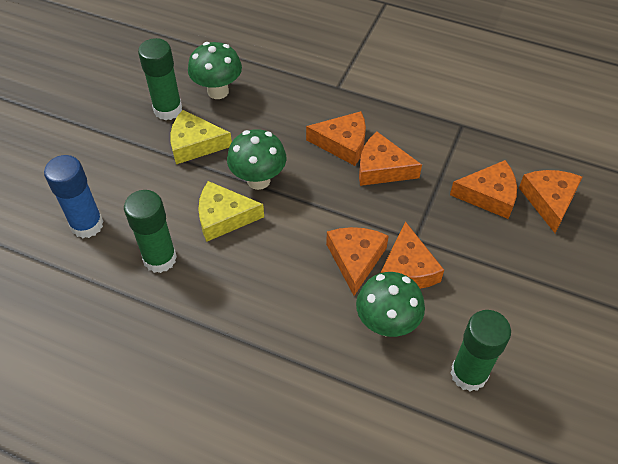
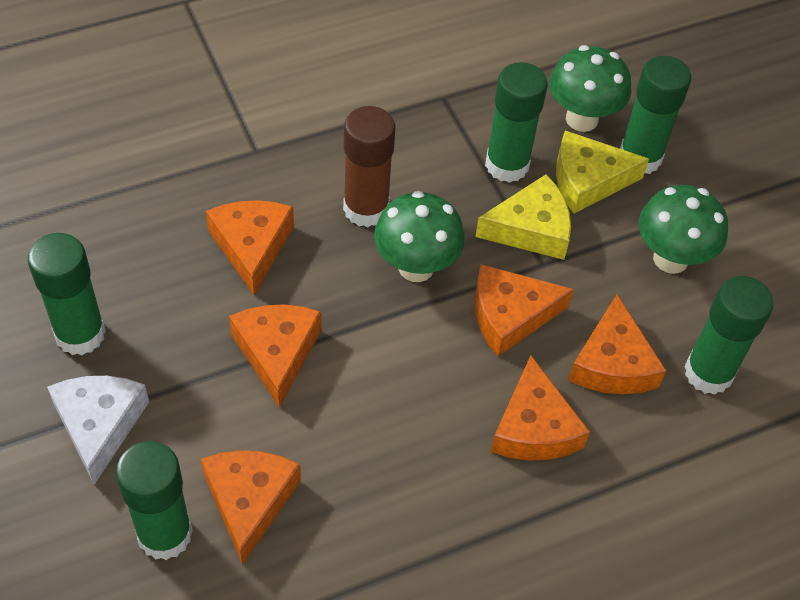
blue glue stick: 1 -> 0
brown glue stick: 0 -> 1
green glue stick: 3 -> 5
white cheese: 0 -> 1

